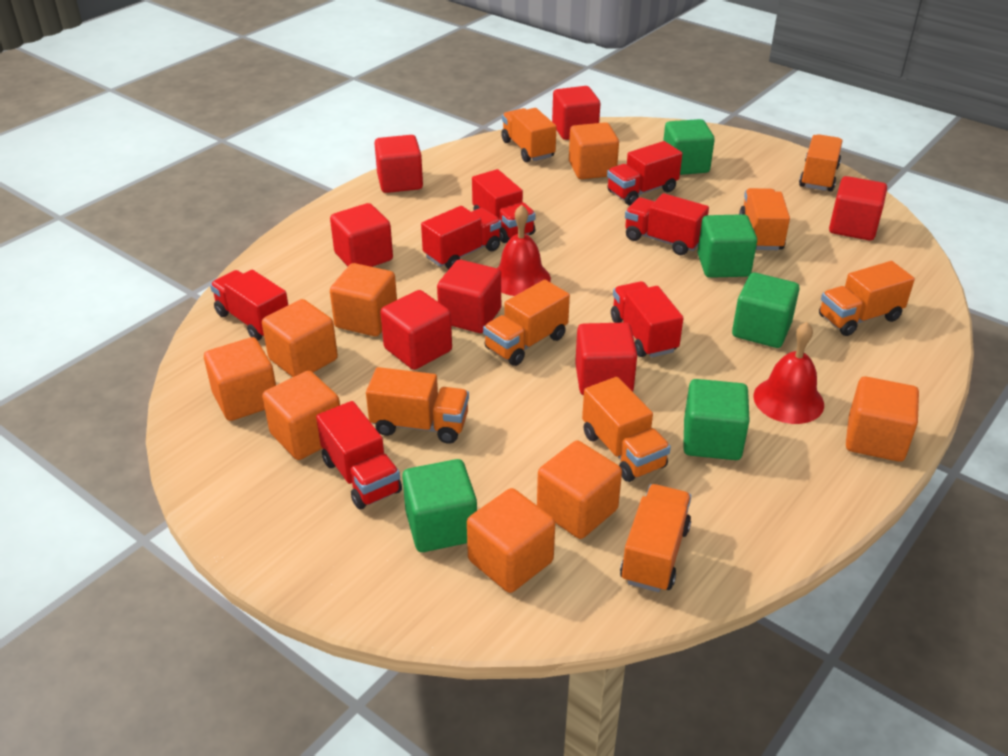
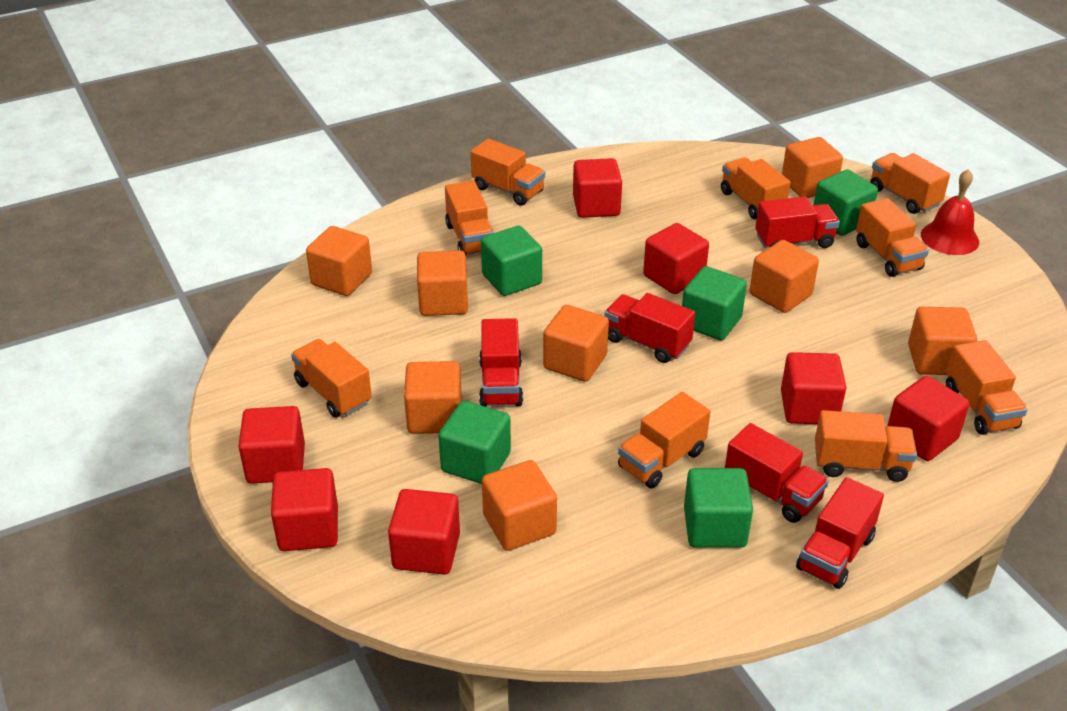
orange truck: 8 -> 9
red bell: 2 -> 1
red truck: 7 -> 5

